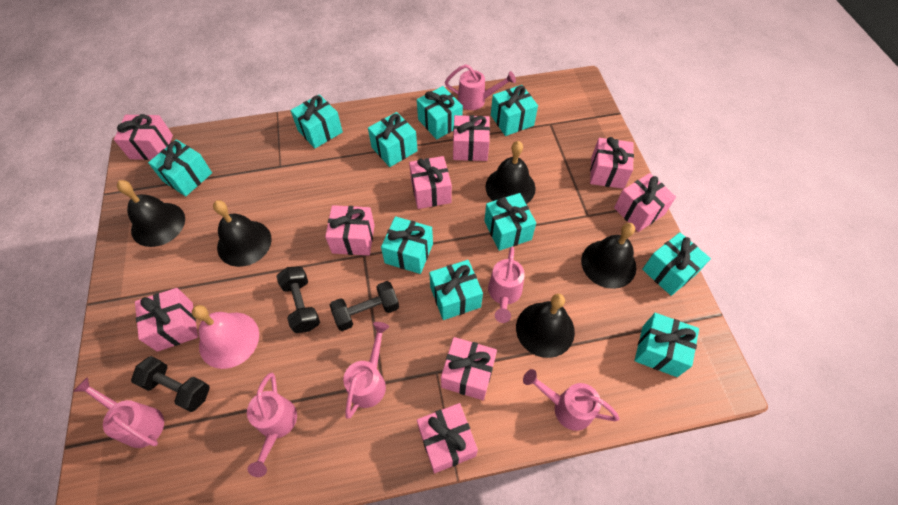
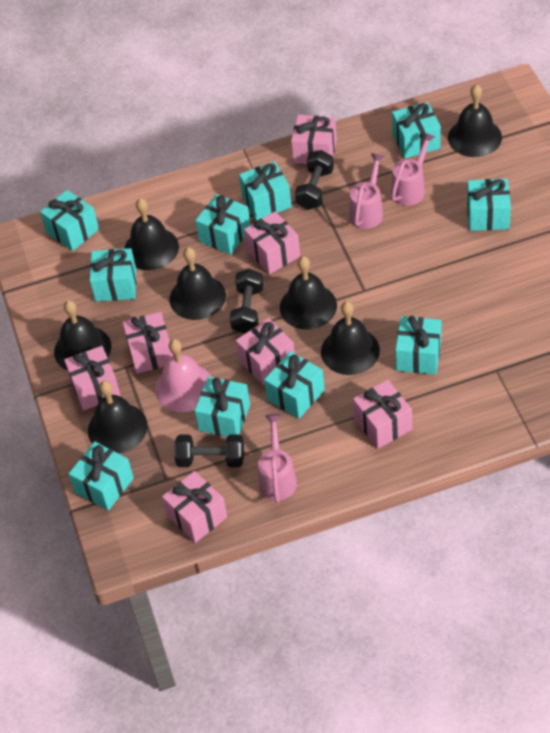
black bell: 5 -> 7
pink gift: 9 -> 7
pink watering can: 6 -> 3

